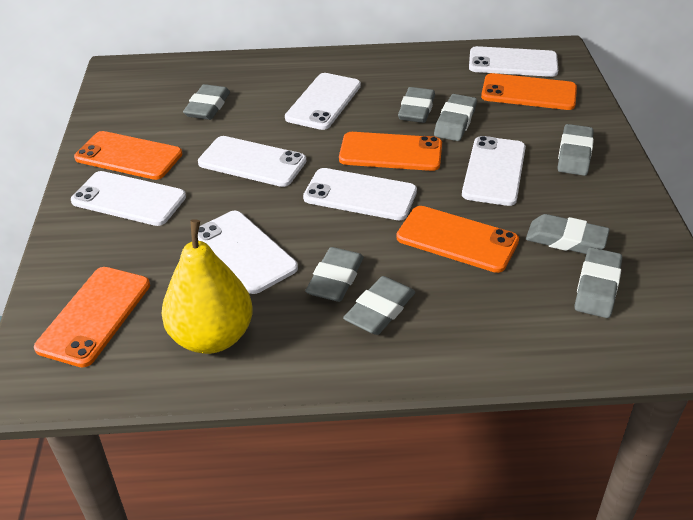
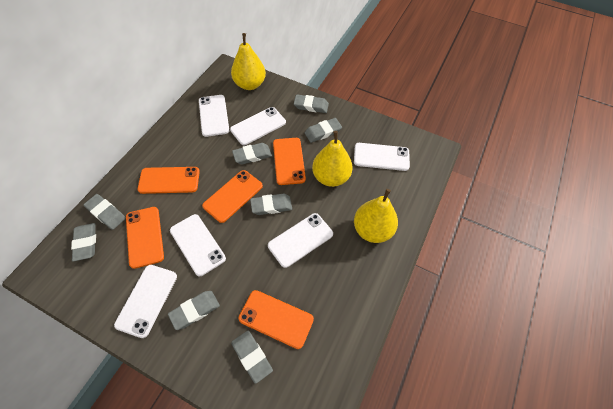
white phone: 7 -> 6
yellow pear: 1 -> 3

